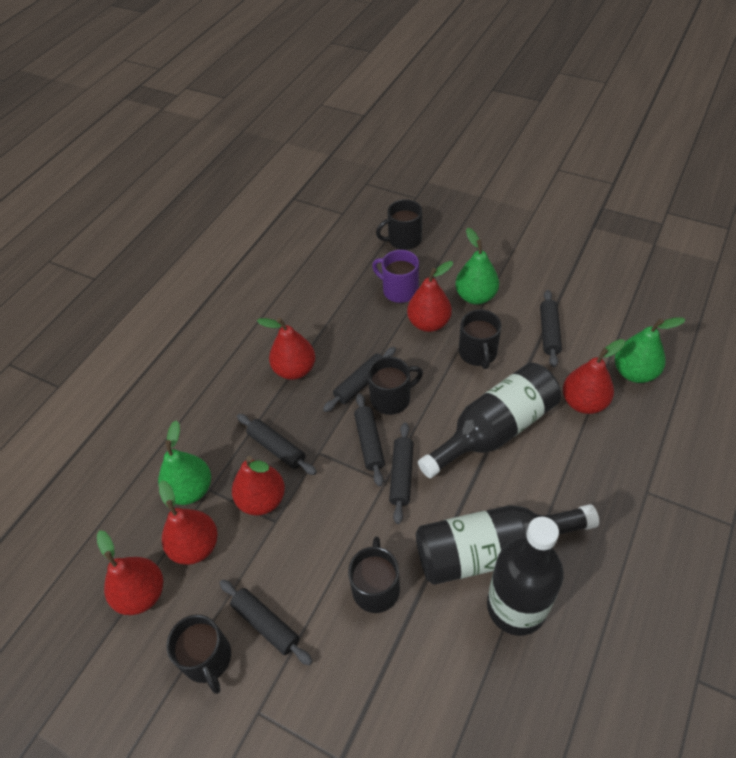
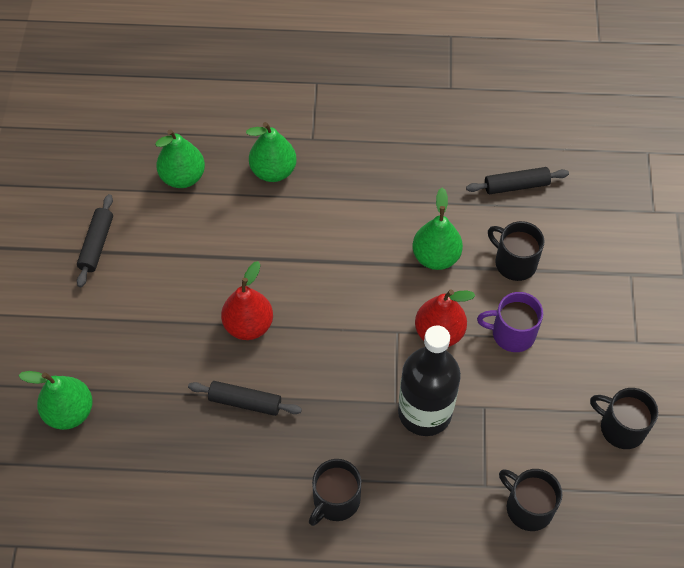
black bottle: 3 -> 1
black mug: 5 -> 4
black rolling pin: 6 -> 3
green pear: 3 -> 4
red pear: 6 -> 2

